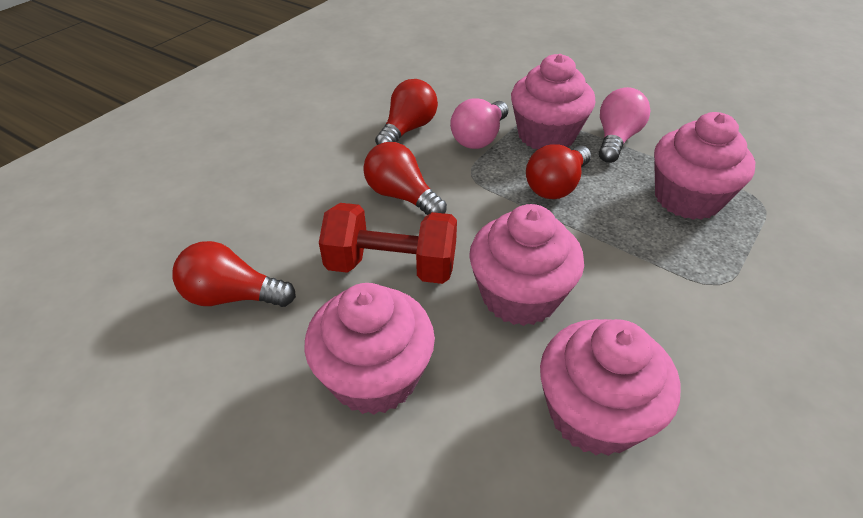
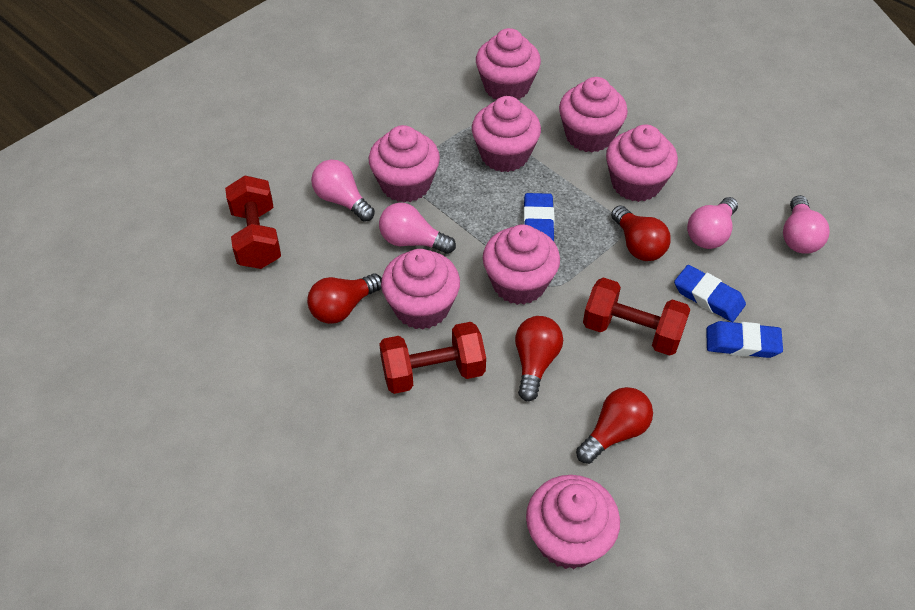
blue eraser: 0 -> 3
pink cupcake: 5 -> 8
pink light bulb: 2 -> 4
red dumbbell: 1 -> 3

